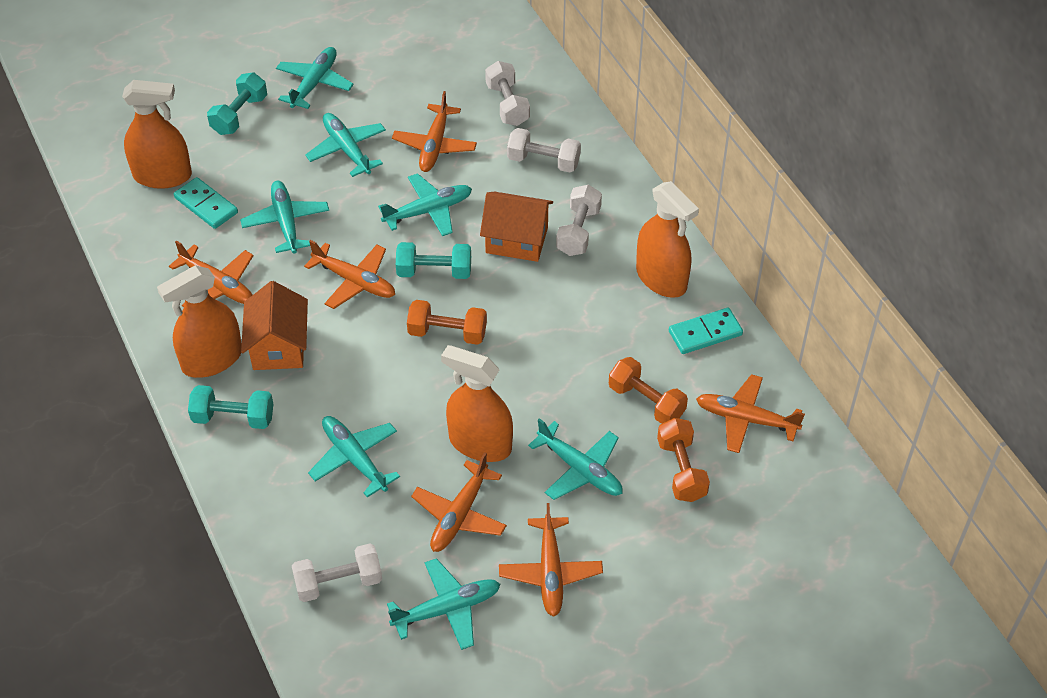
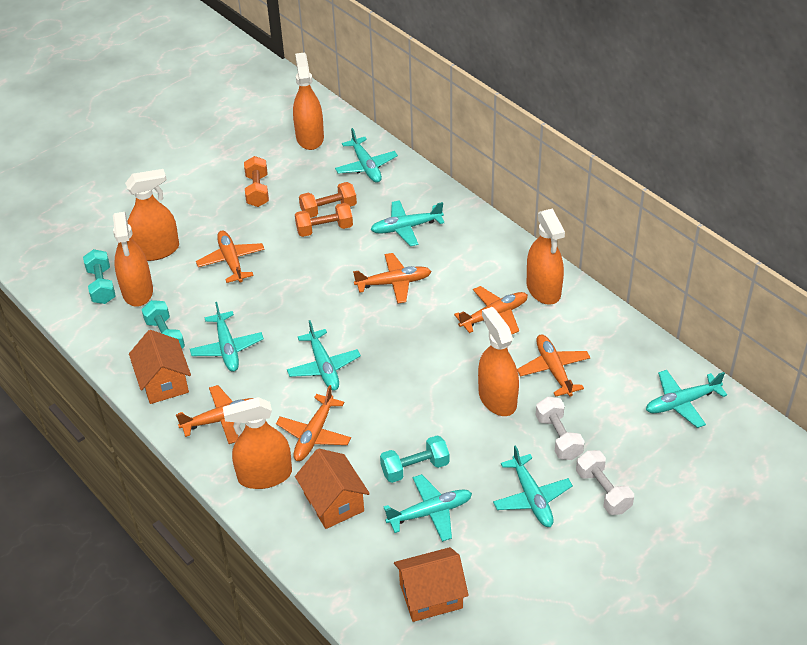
orange house: 2 -> 3
orange spray bottle: 4 -> 6
turquoise domino: 2 -> 0
white dumbbell: 4 -> 2

